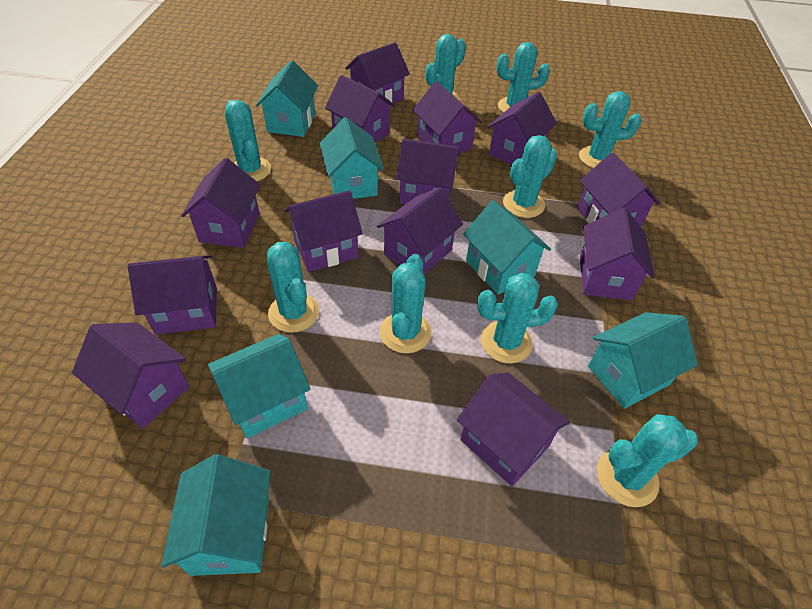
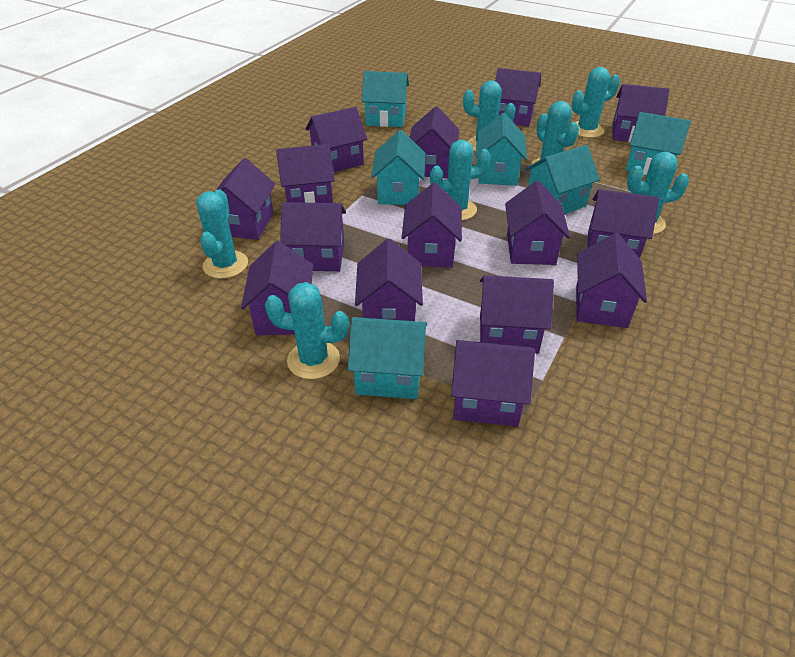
purple house: 13 -> 15
turquoise cactus: 9 -> 7

